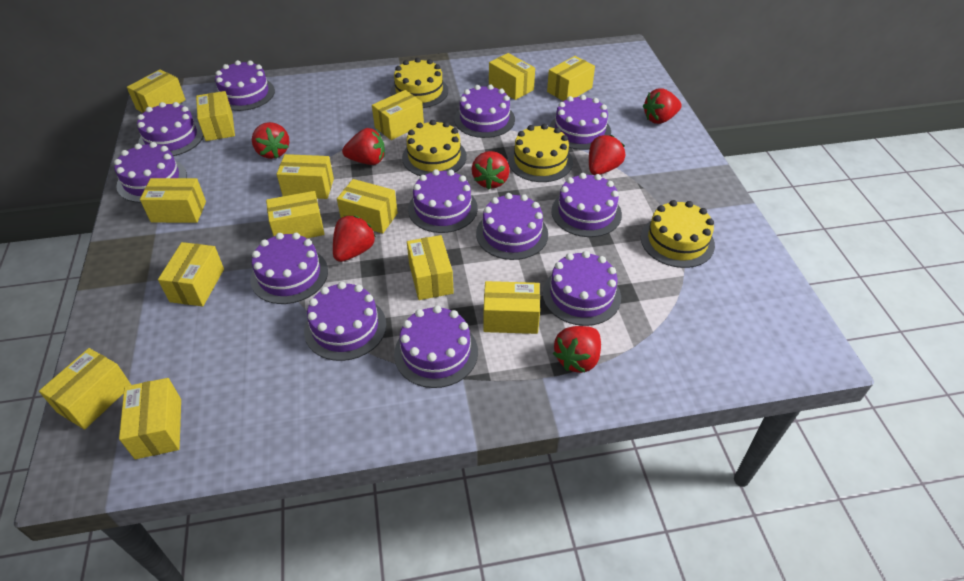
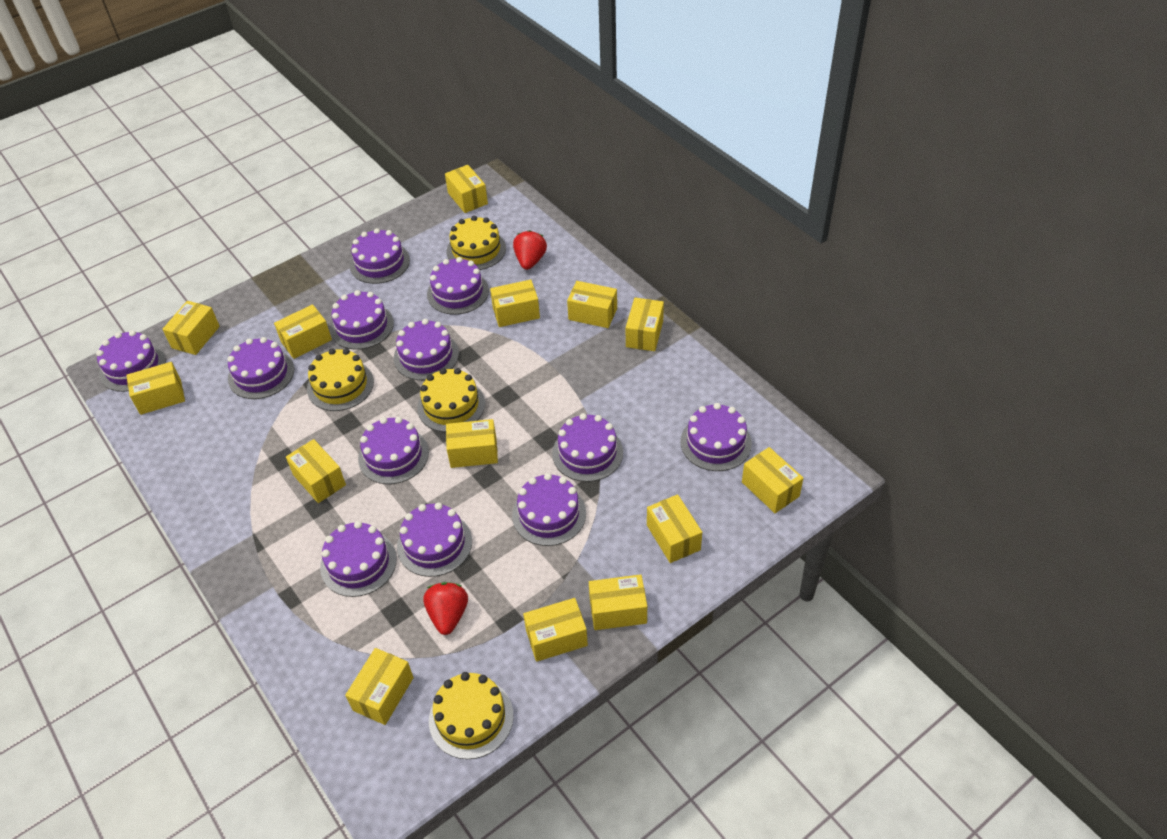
red strawberry: 7 -> 2

